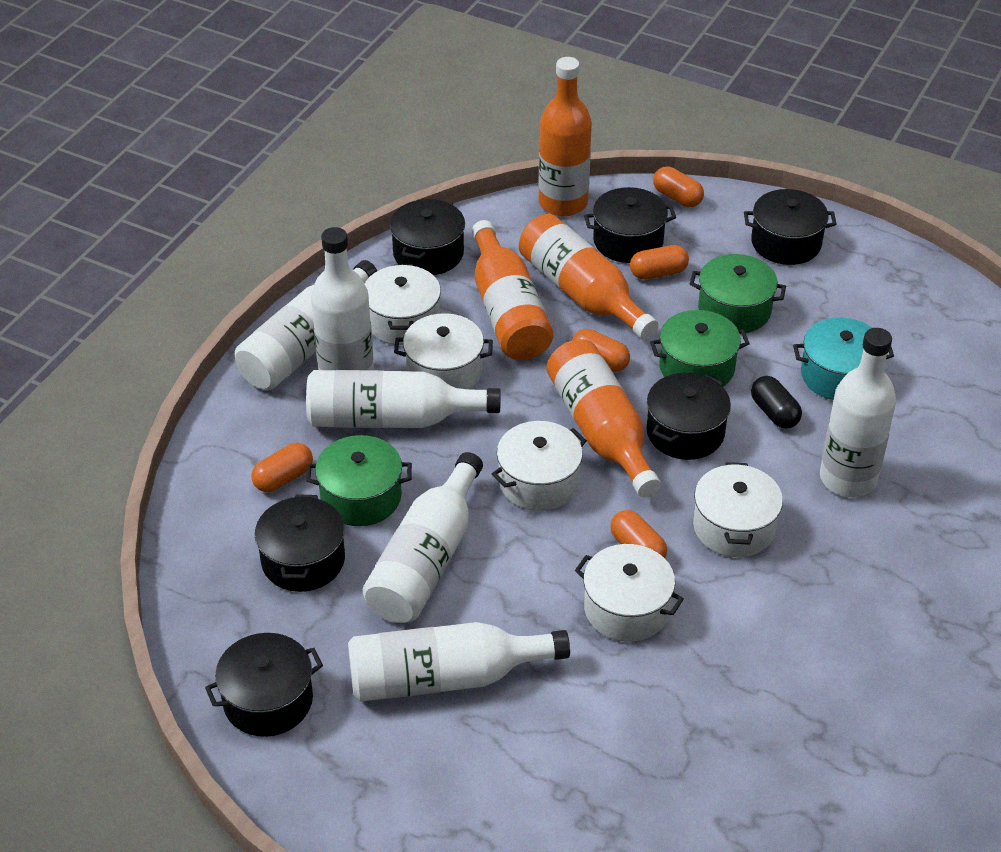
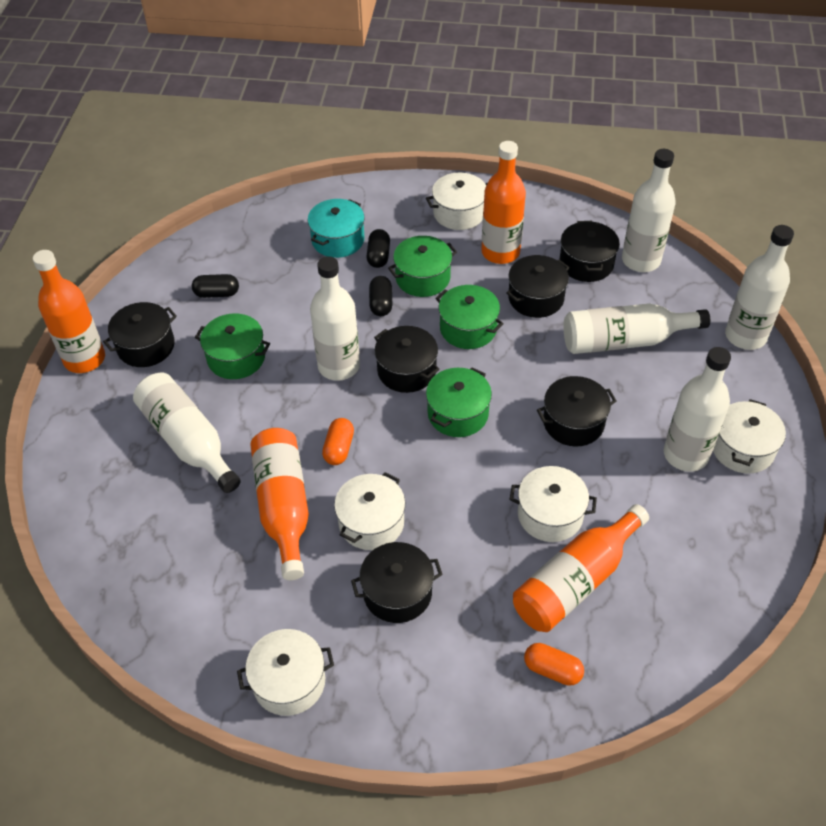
black capsule: 1 -> 3
green pot: 3 -> 4
orange capsule: 5 -> 2

